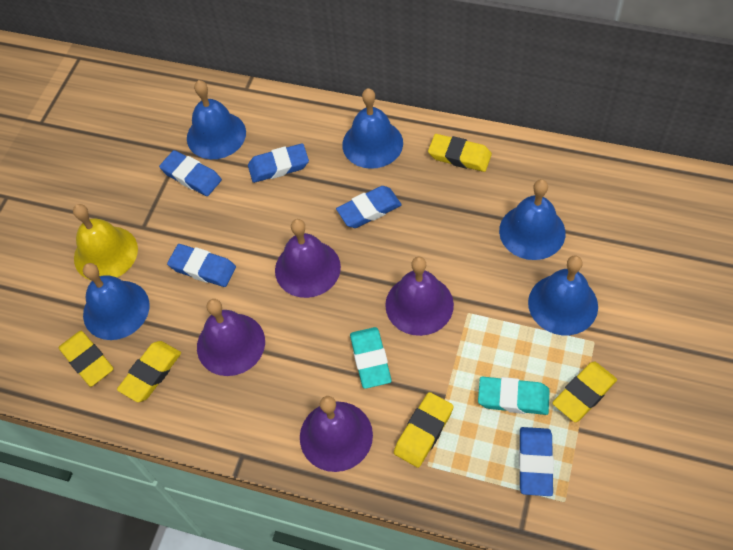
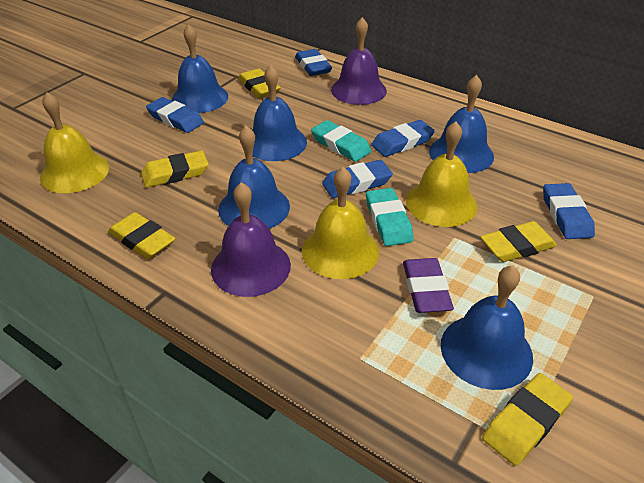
purple bell: 4 -> 2
purple eraser: 0 -> 1
yellow bell: 1 -> 3

